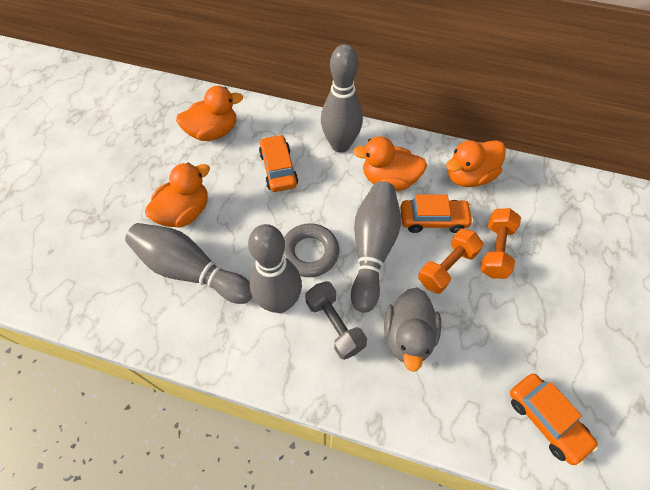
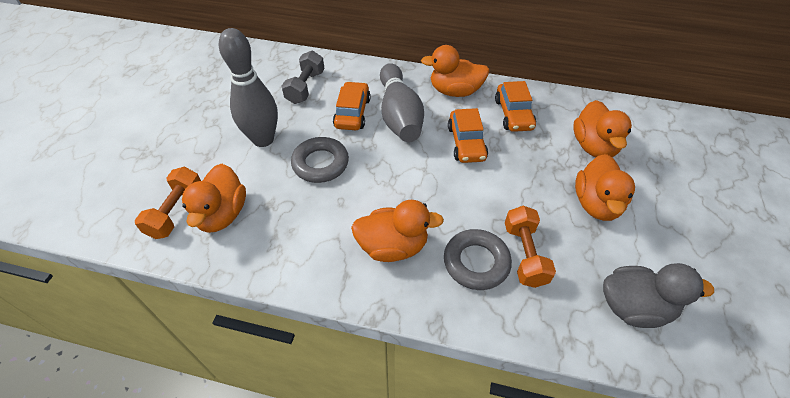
grey bowling pin: 4 -> 2
grey ring: 1 -> 2
orange duck: 4 -> 5

